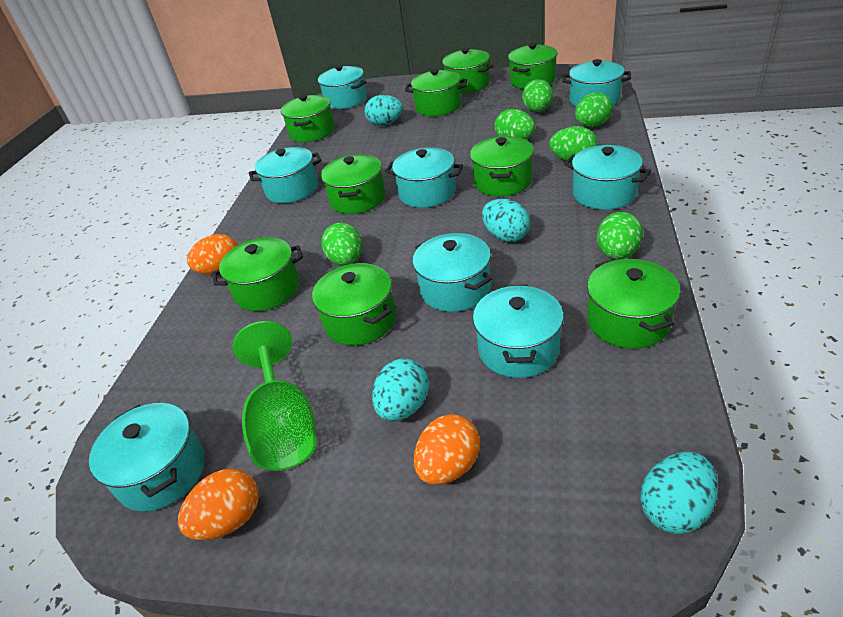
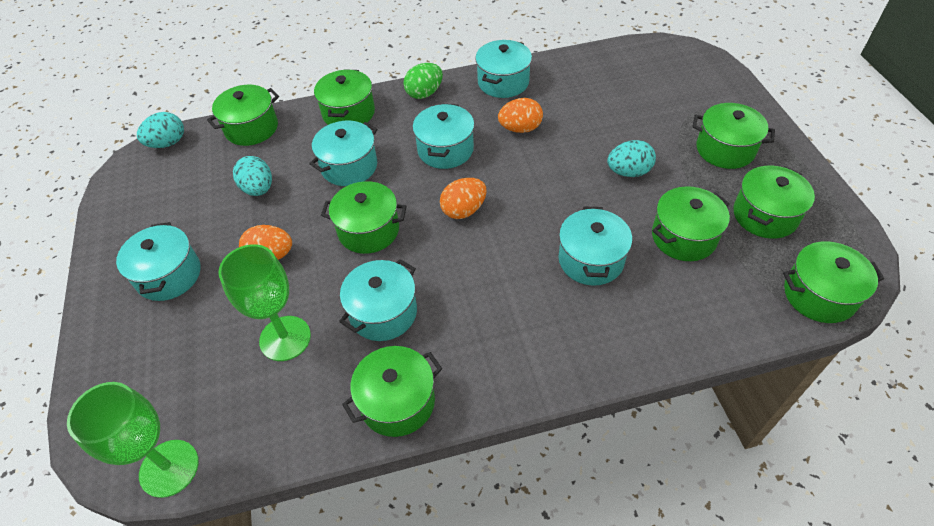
green egg: 6 -> 1
green goblet: 1 -> 2
green pot: 9 -> 8
turquoise egg: 4 -> 3
turquoise pot: 8 -> 6

